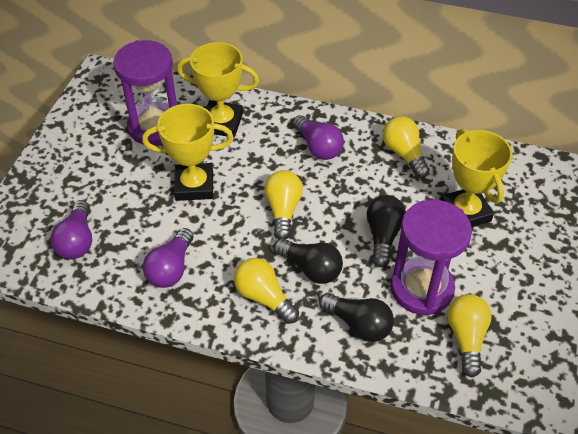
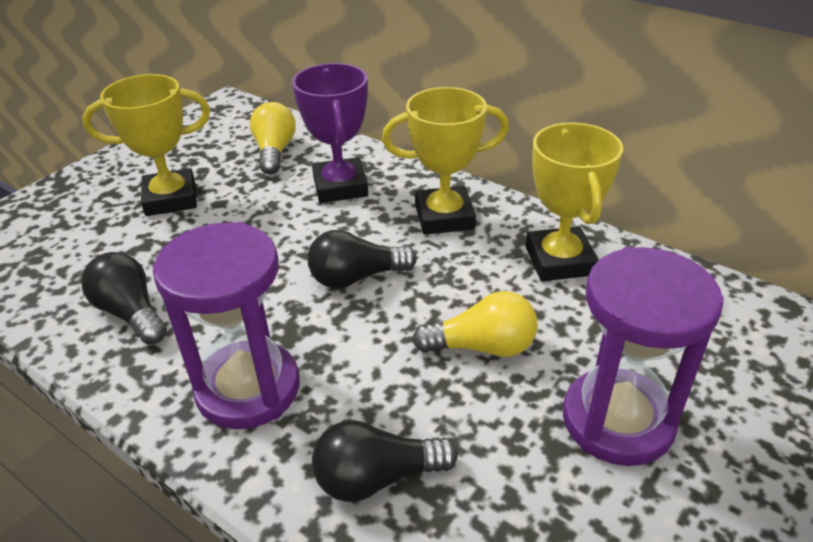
purple light bulb: 3 -> 0
purple trophy: 0 -> 1
yellow light bulb: 4 -> 2

